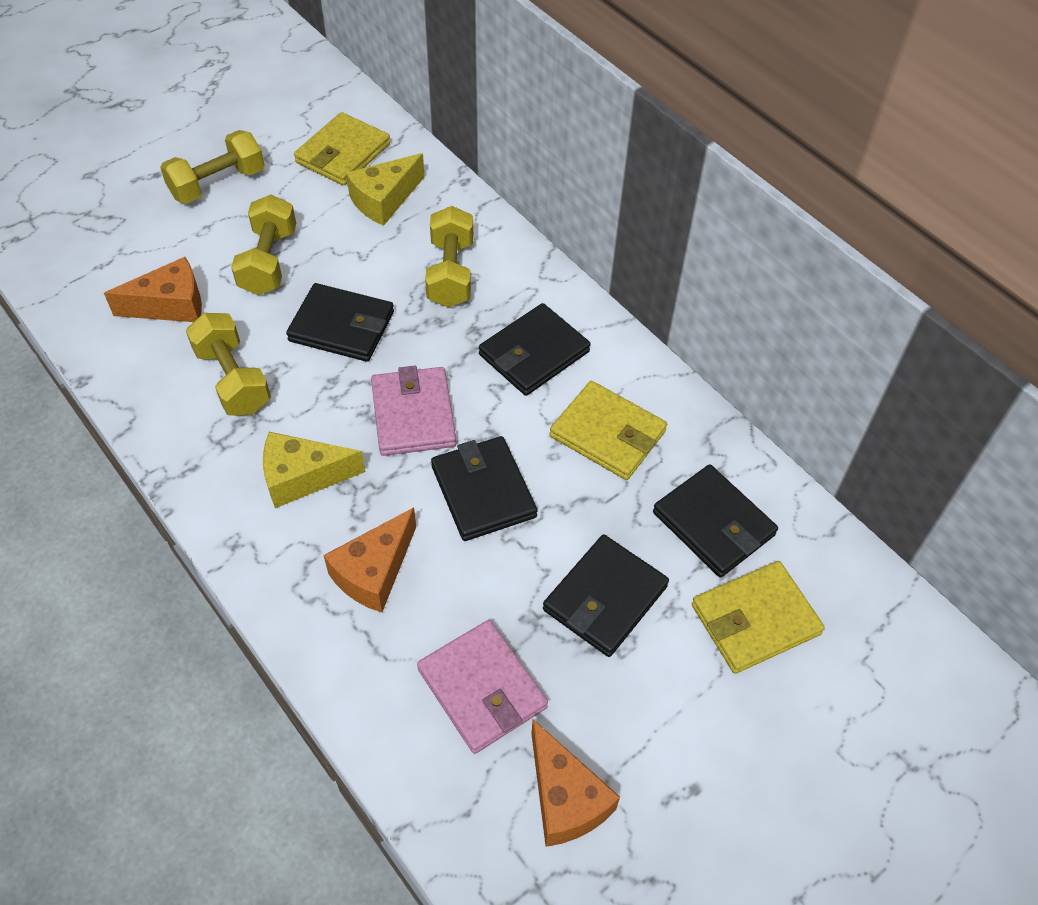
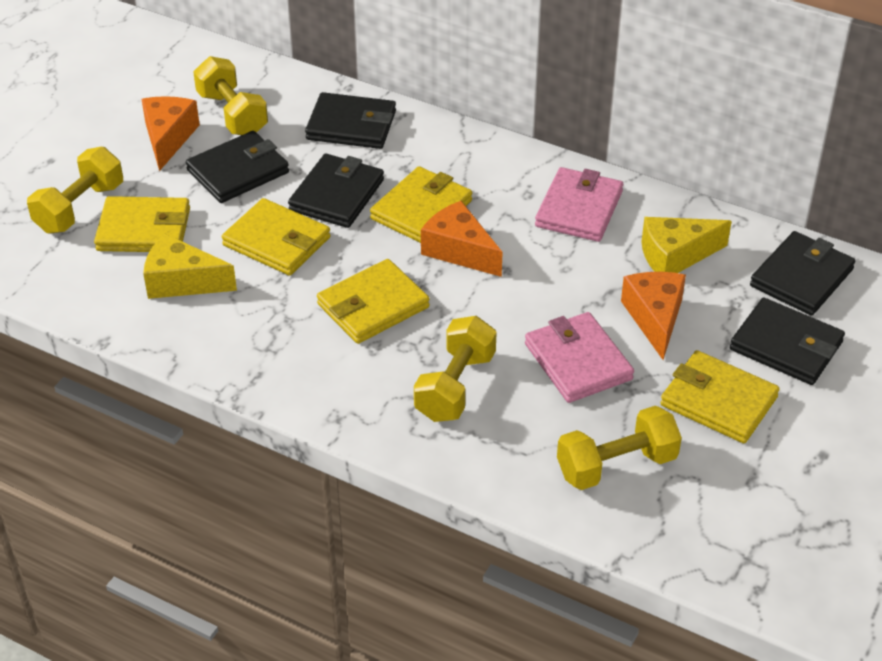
yellow wallet: 3 -> 5

